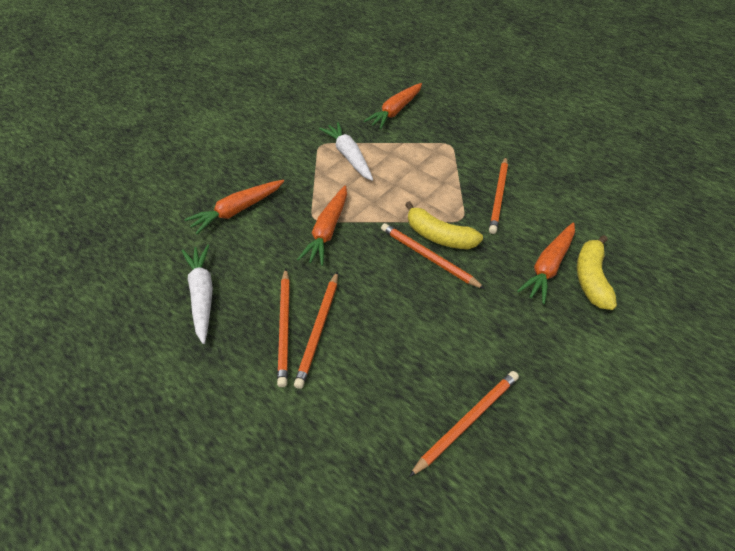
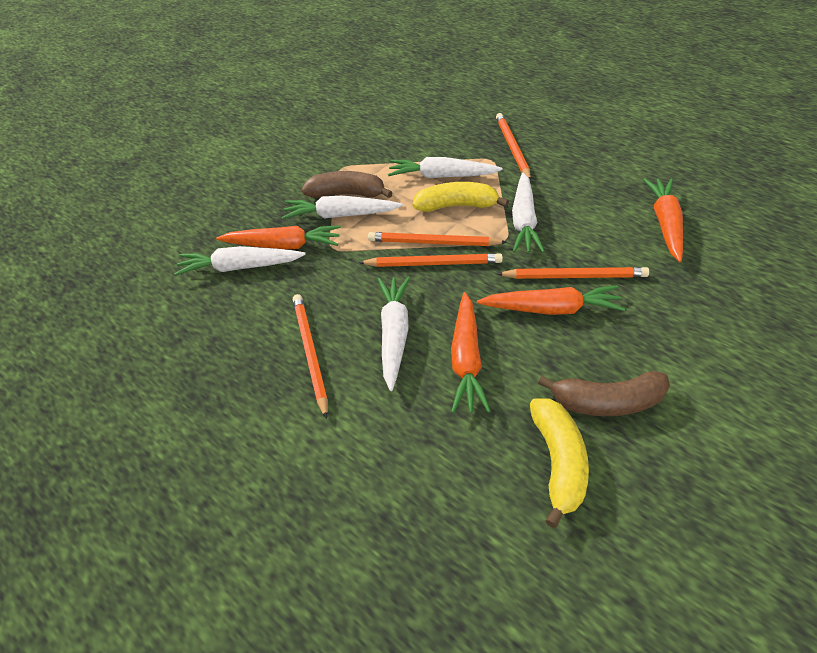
brown banana: 0 -> 2
white carrot: 2 -> 5

